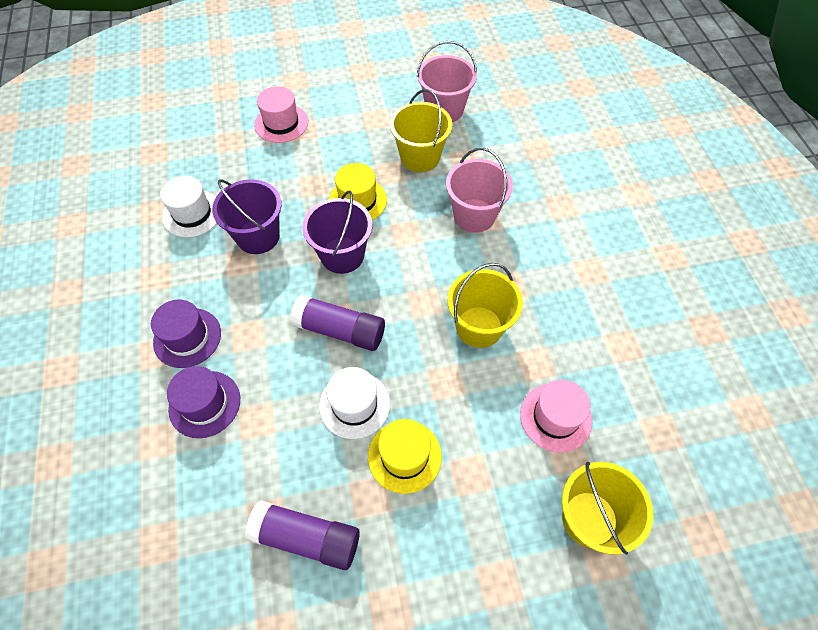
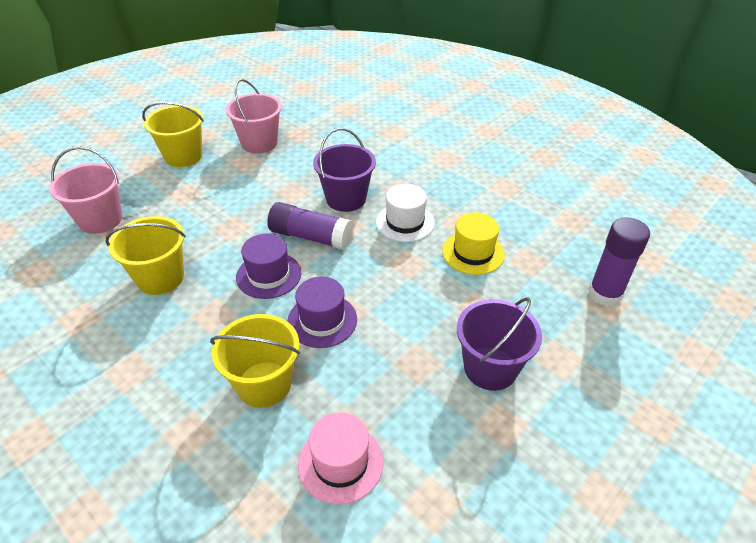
pink hat: 2 -> 1
white hat: 2 -> 1
yellow hat: 2 -> 1

